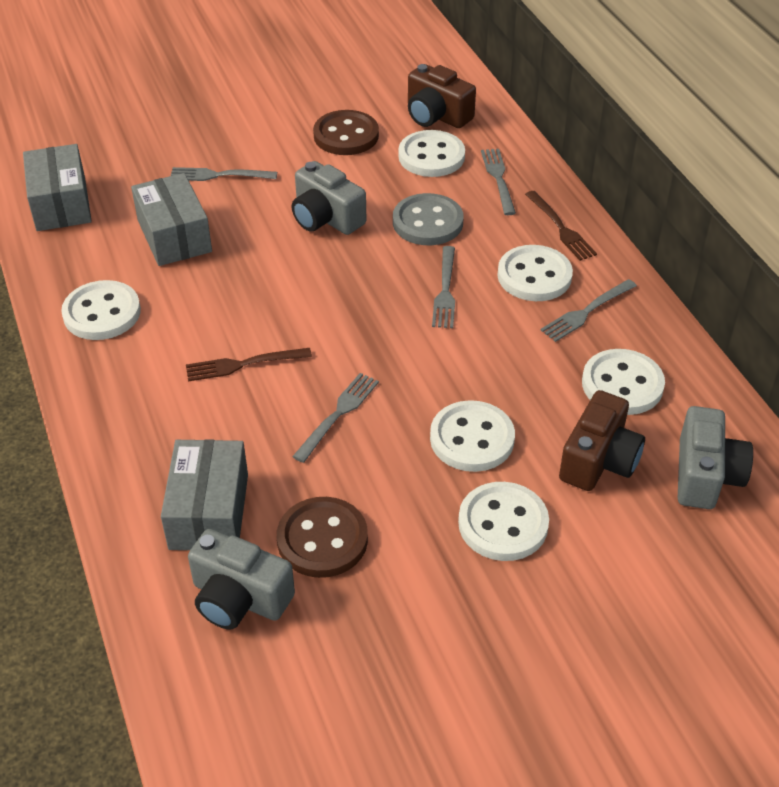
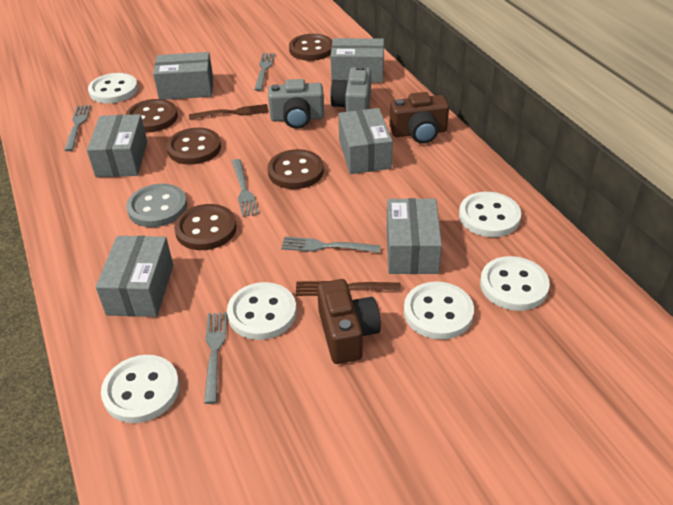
brown button: 2 -> 5
grey box: 3 -> 6
grey camera: 3 -> 2

